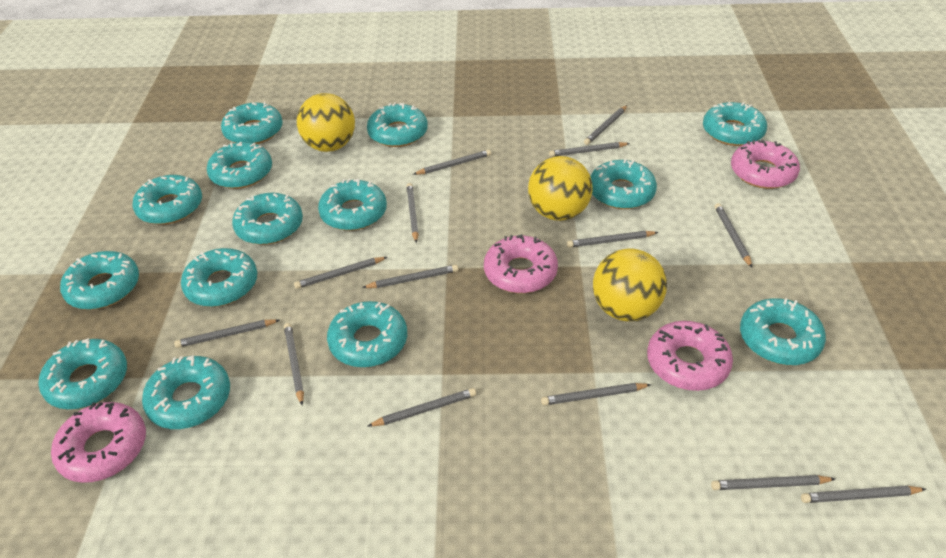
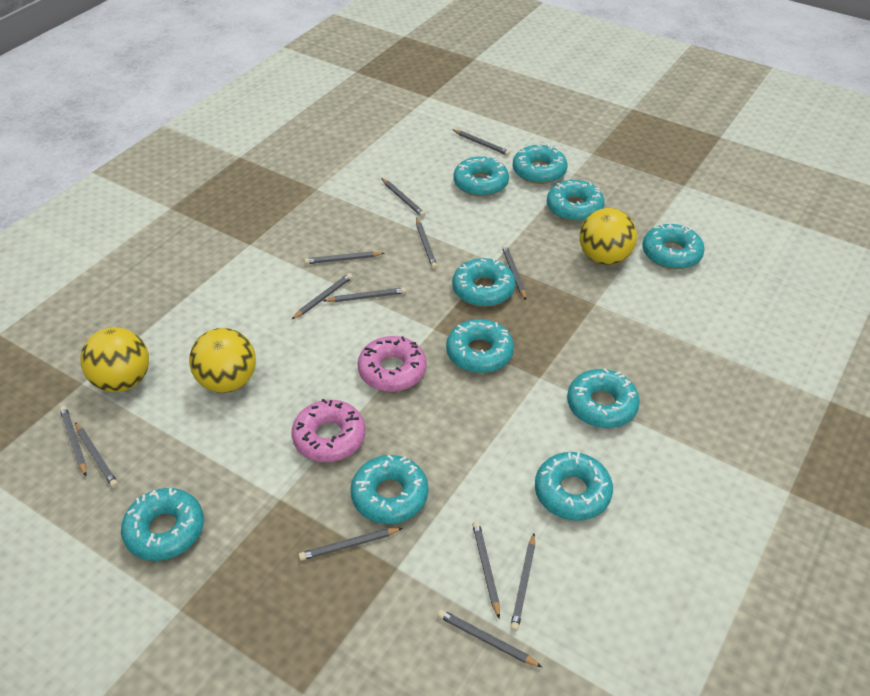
grey pencil: 14 -> 13
pink donut: 4 -> 2
turquoise donut: 14 -> 10

